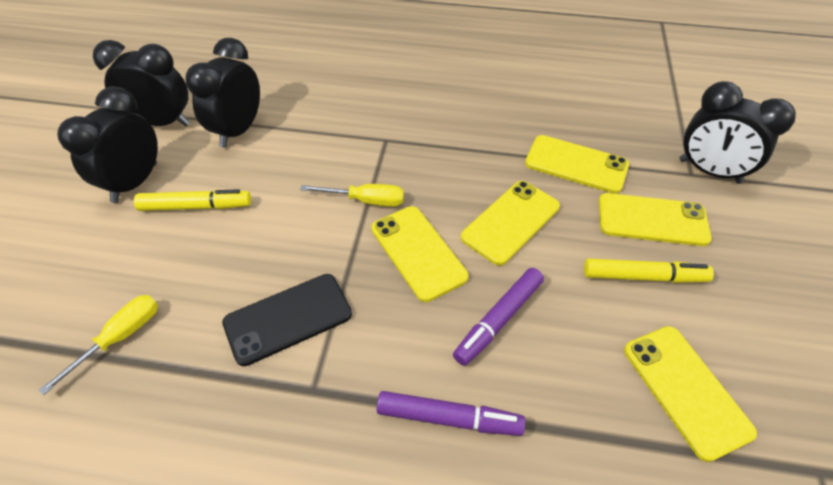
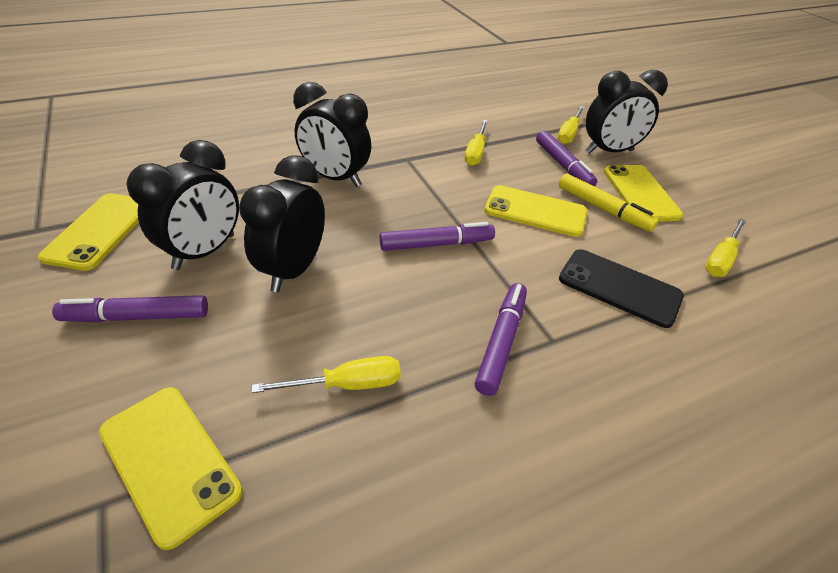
purple marker: 2 -> 4
yellow marker: 2 -> 1
yellow phone: 5 -> 4
yellow screwdriver: 2 -> 4

